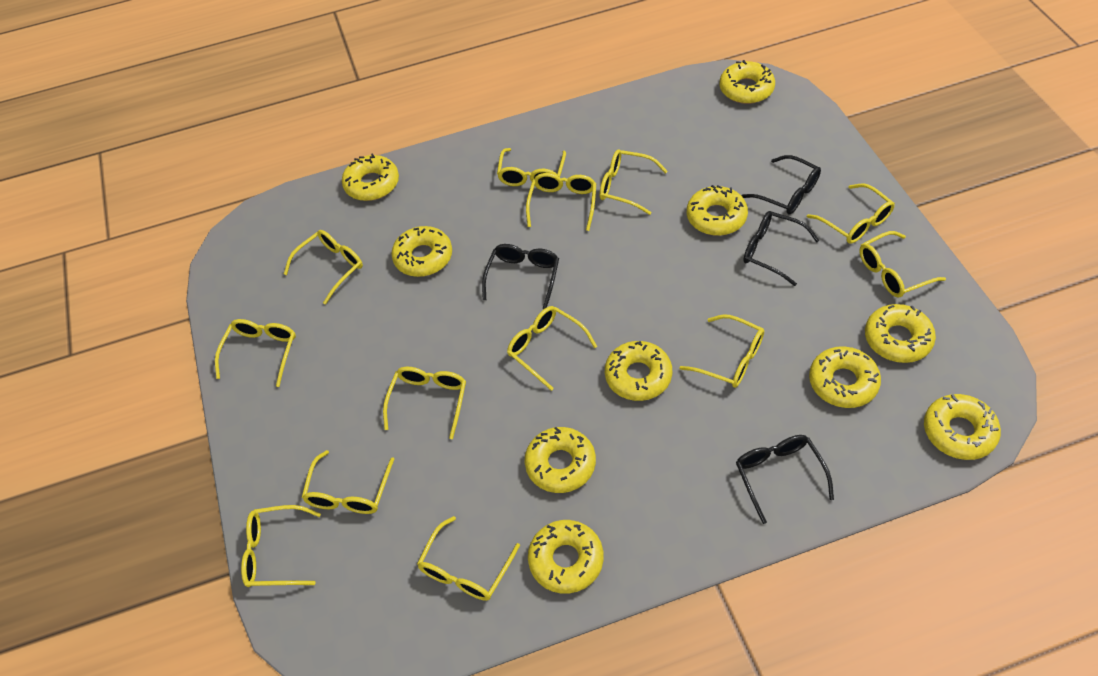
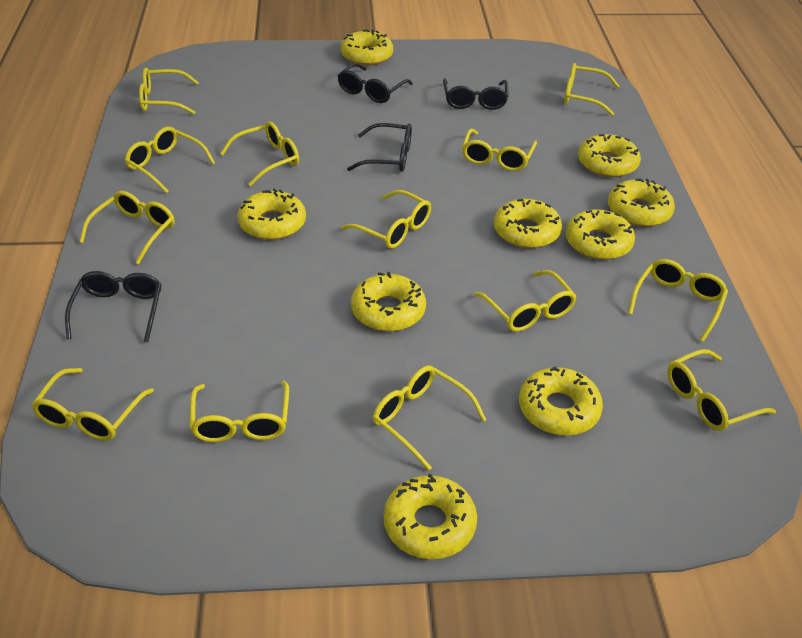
yellow donut: 10 -> 9

